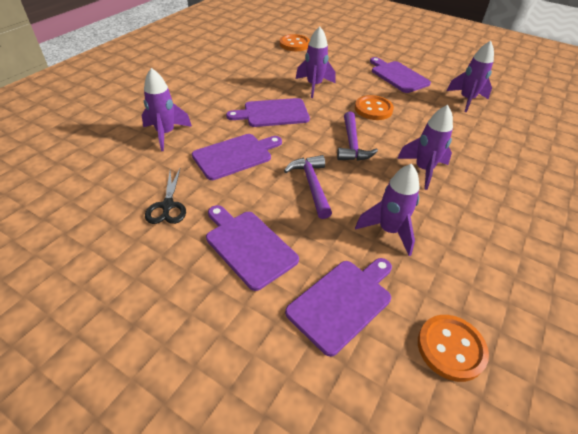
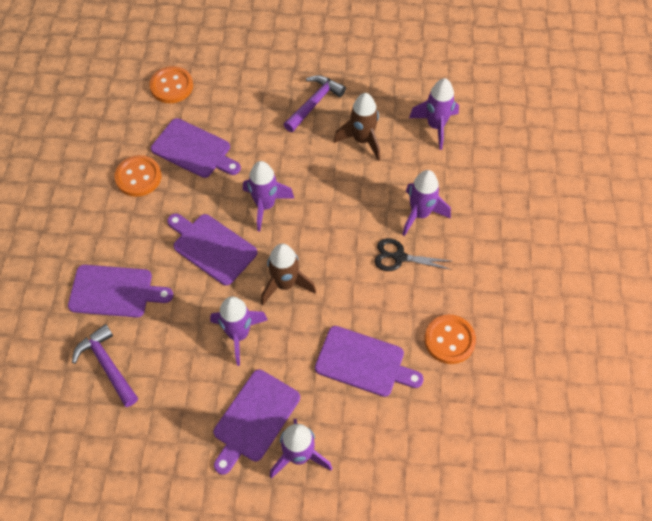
brown rocket: 0 -> 2

